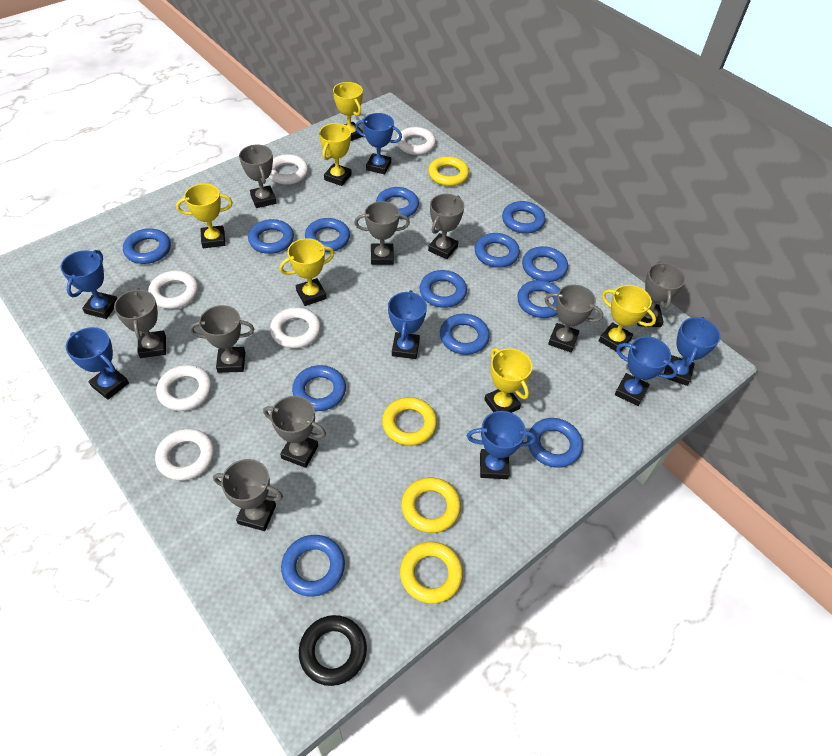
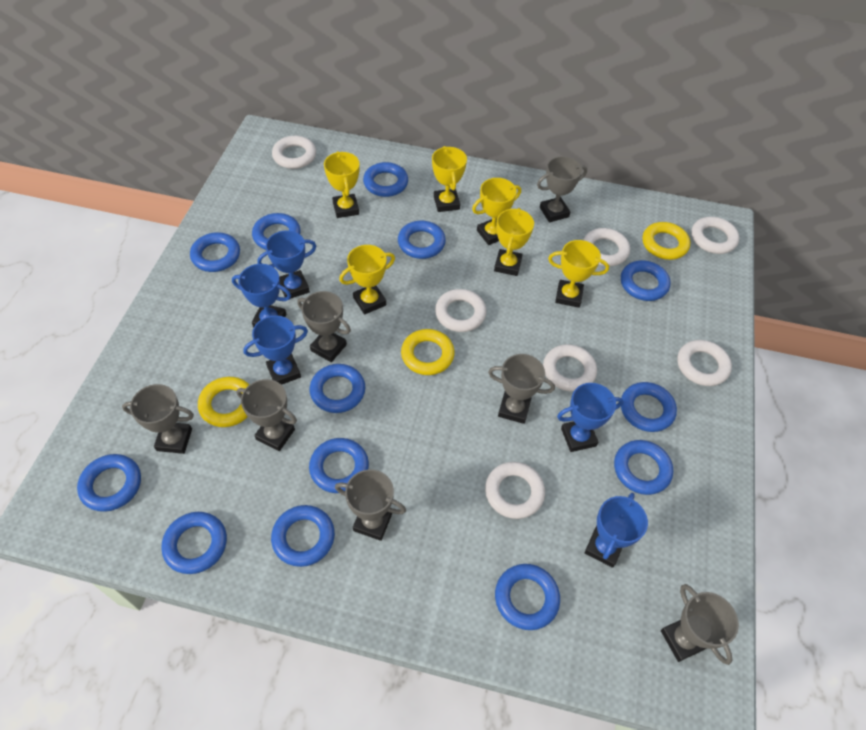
black ring: 1 -> 0
blue trophy: 7 -> 5
grey trophy: 9 -> 7
white ring: 6 -> 7
yellow ring: 4 -> 3

